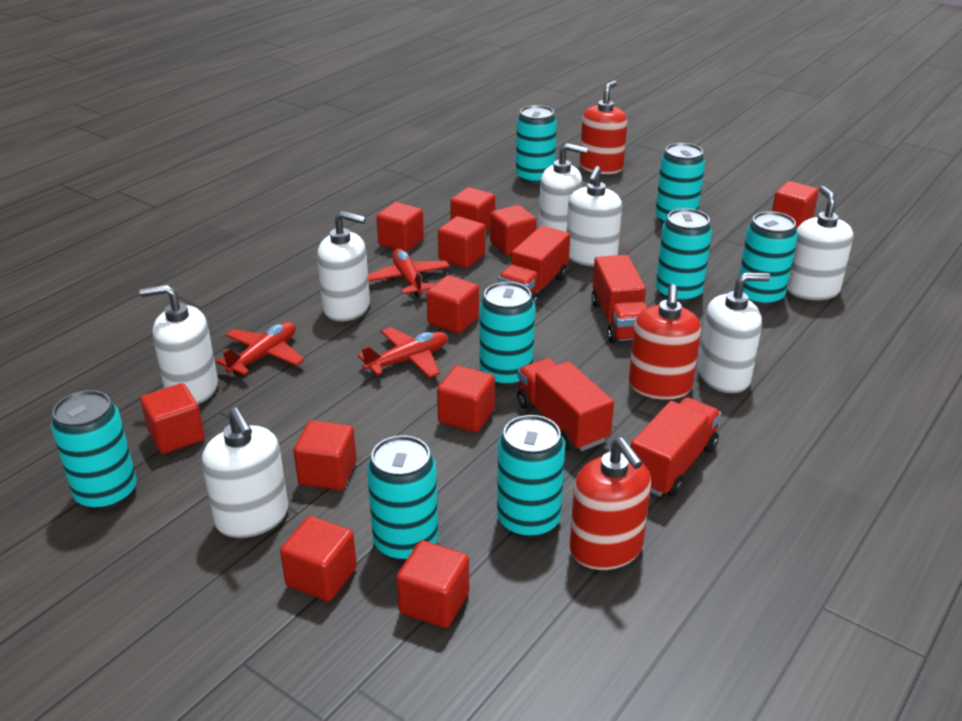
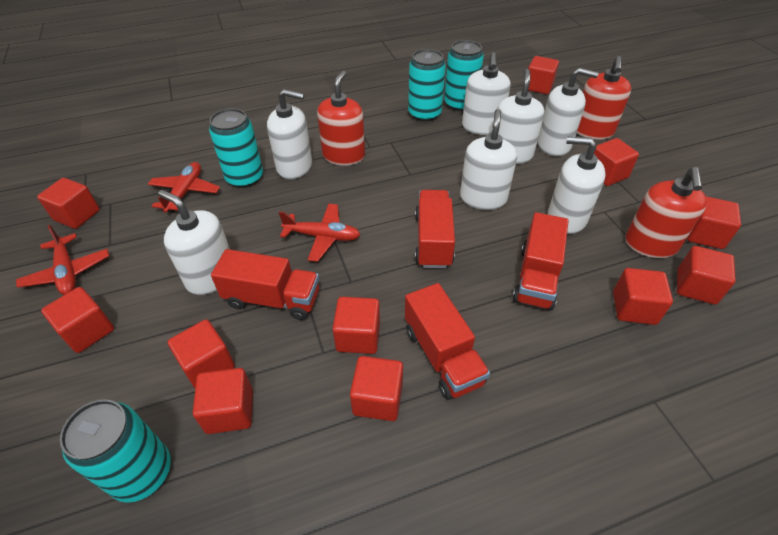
turquoise can: 8 -> 4

